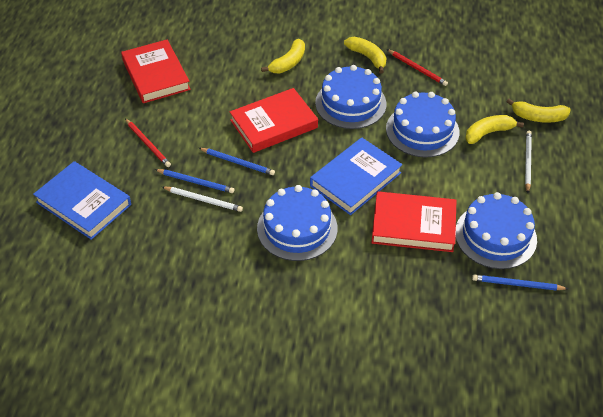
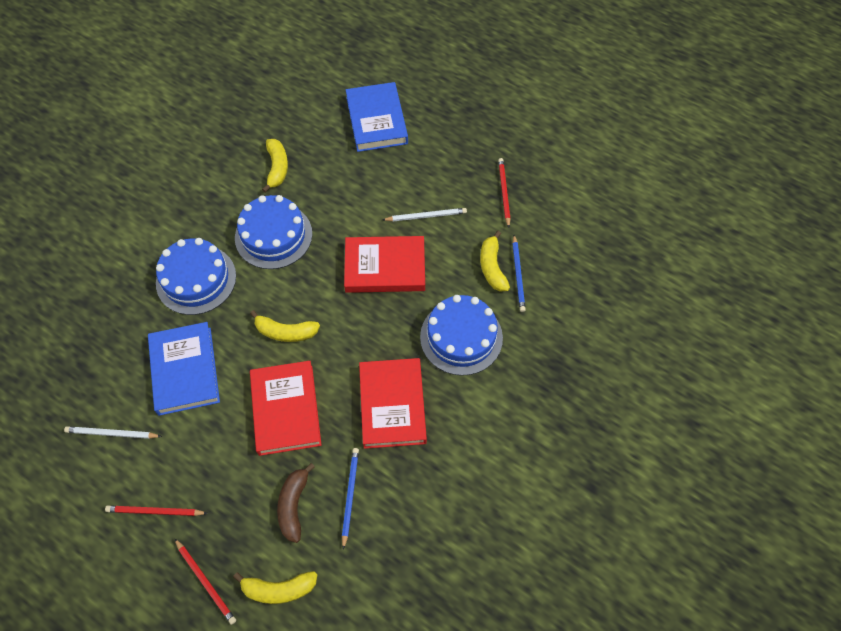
blue cake: 4 -> 3
blue pencil: 3 -> 2
brown banana: 0 -> 1
red pencil: 2 -> 3

